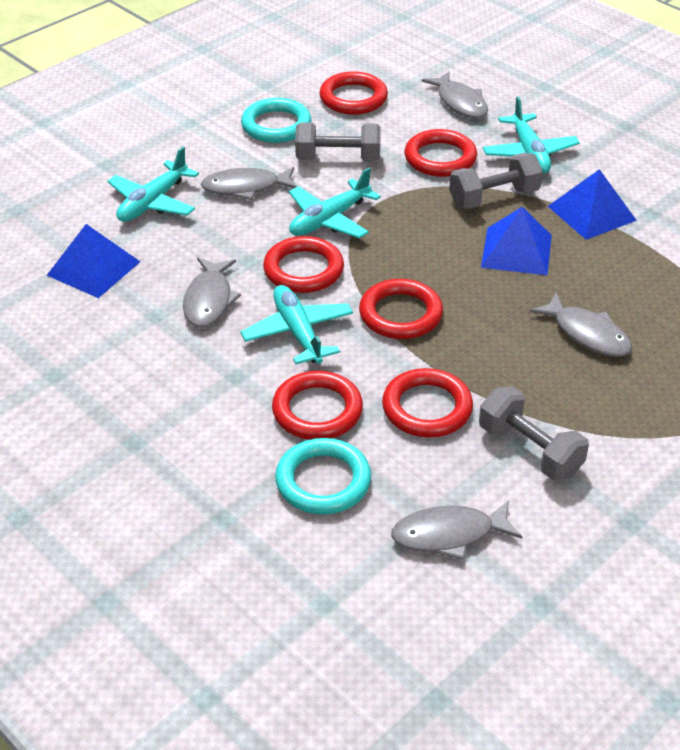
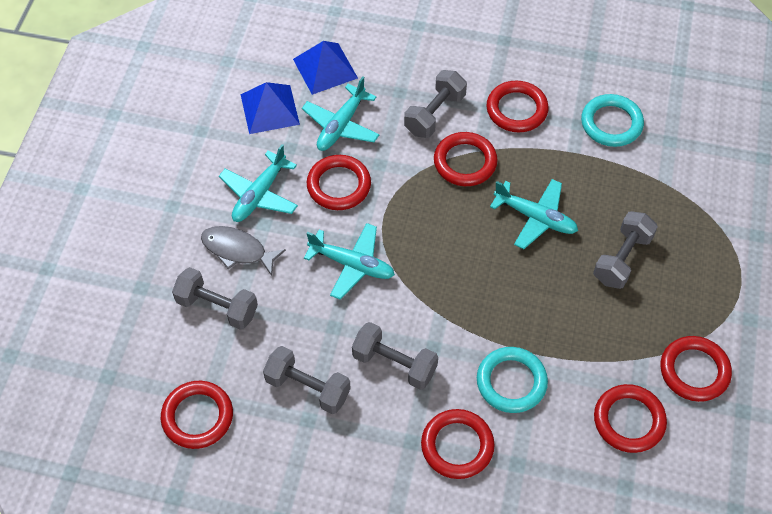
blue pyramid: 3 -> 2
grey dumbbell: 3 -> 5
grey fish: 5 -> 1
red ring: 6 -> 7

